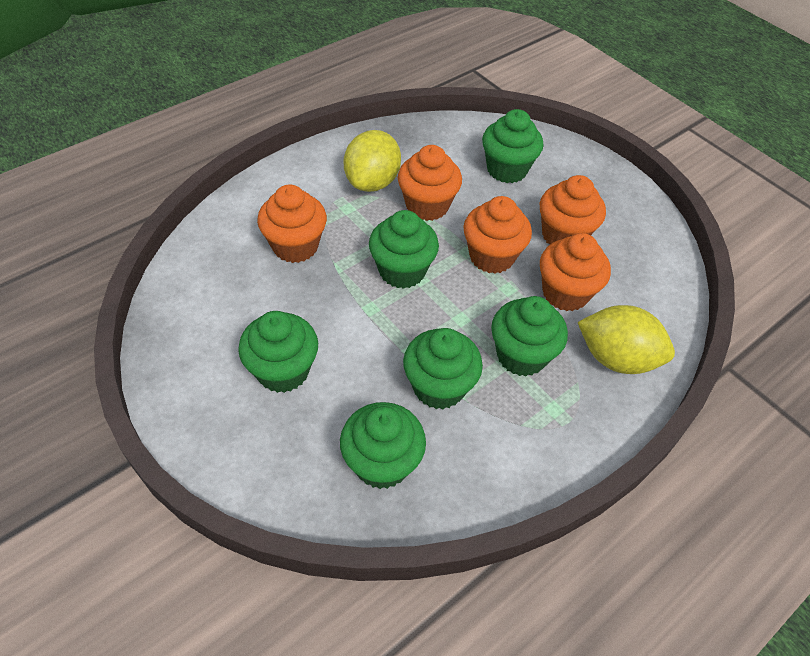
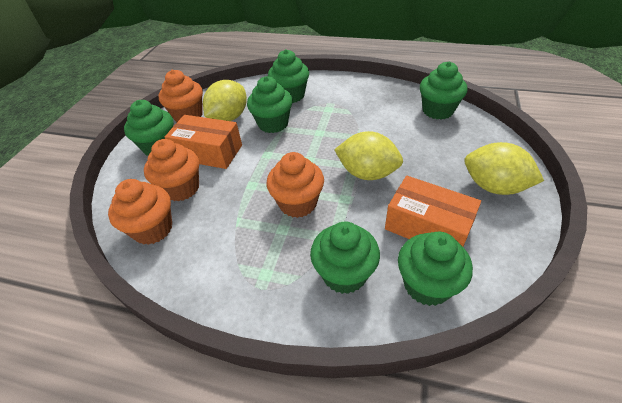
orange box: 0 -> 2
orange cupcake: 5 -> 4
yellow lemon: 2 -> 3

